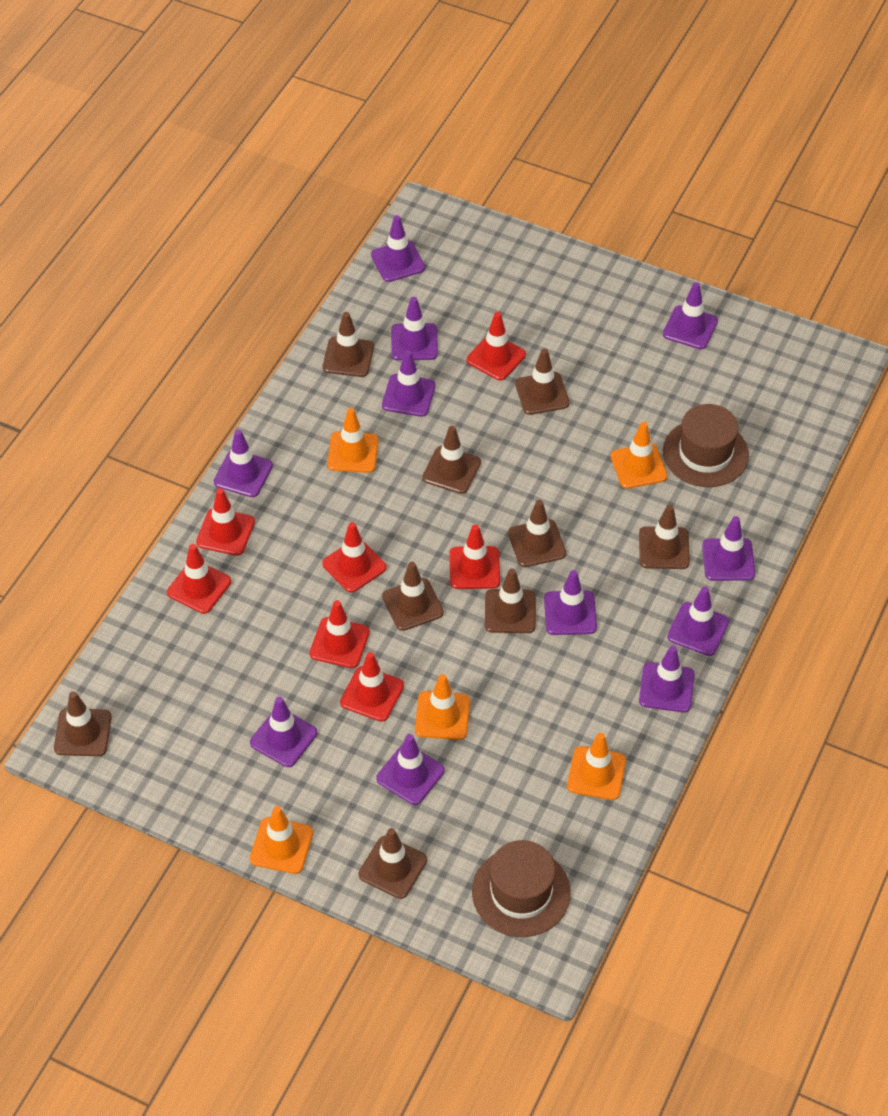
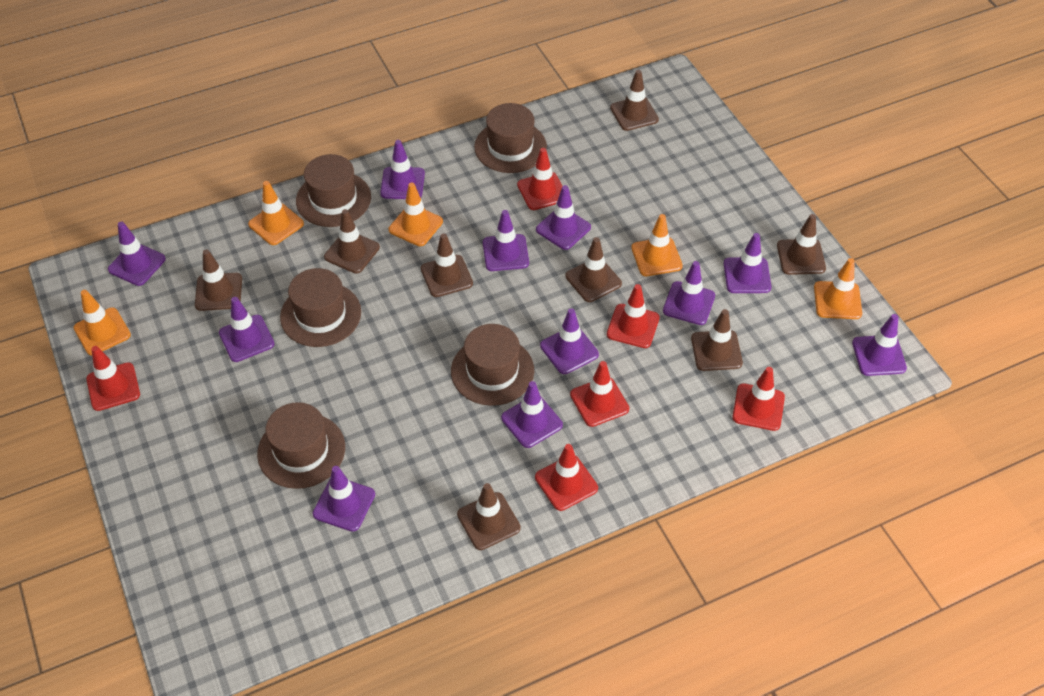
brown hat: 2 -> 5
brown traffic cone: 9 -> 8
red traffic cone: 7 -> 6

